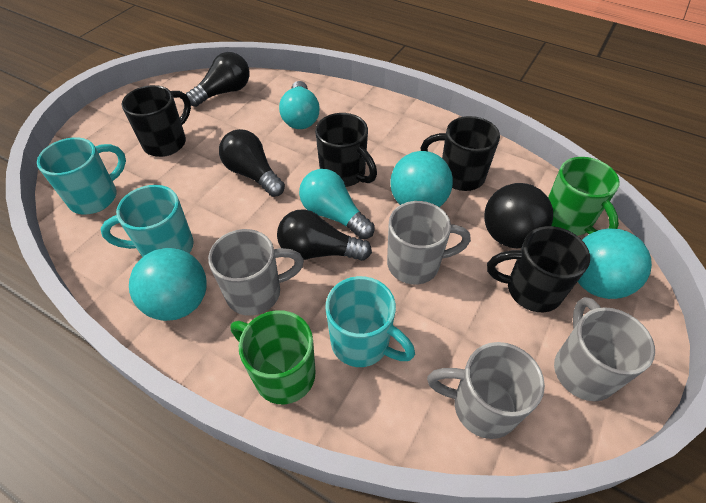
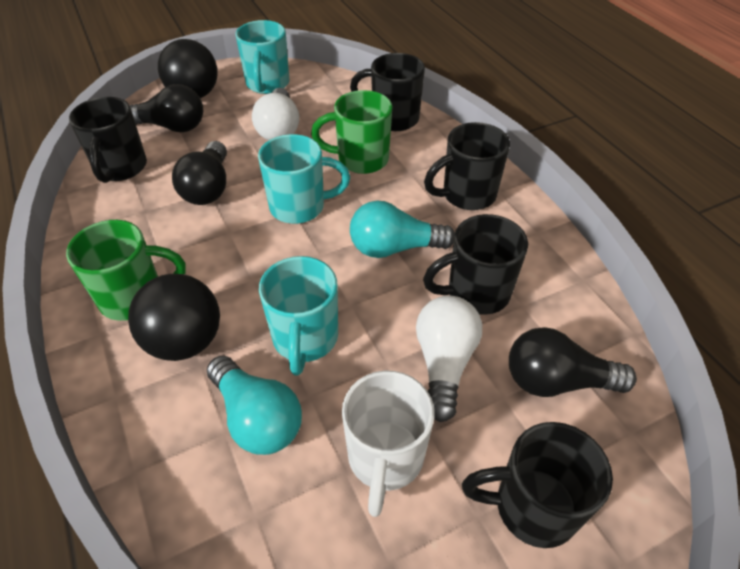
black ball: 1 -> 2
black mug: 4 -> 5
grey mug: 4 -> 0
turquoise ball: 3 -> 0
white light bulb: 0 -> 2
white mug: 0 -> 1

